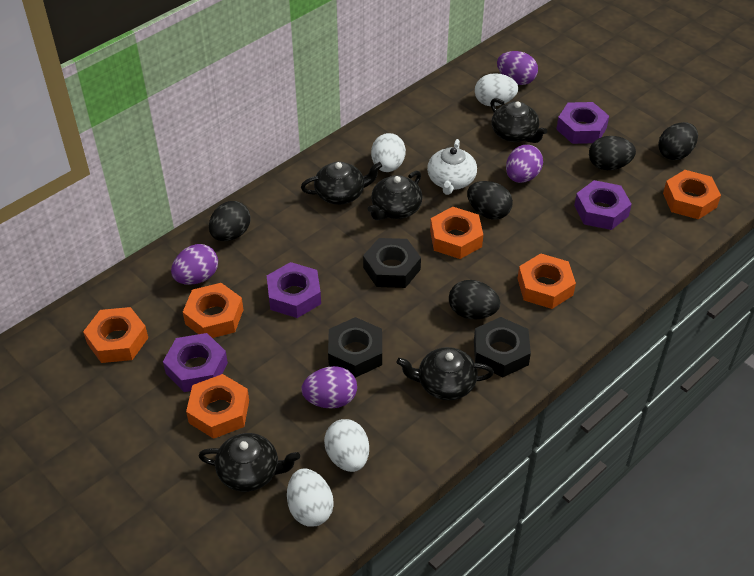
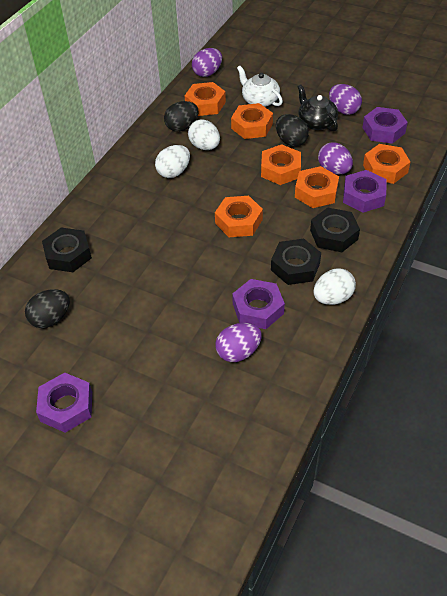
black egg: 5 -> 3
black teapot: 5 -> 1
white egg: 4 -> 3

